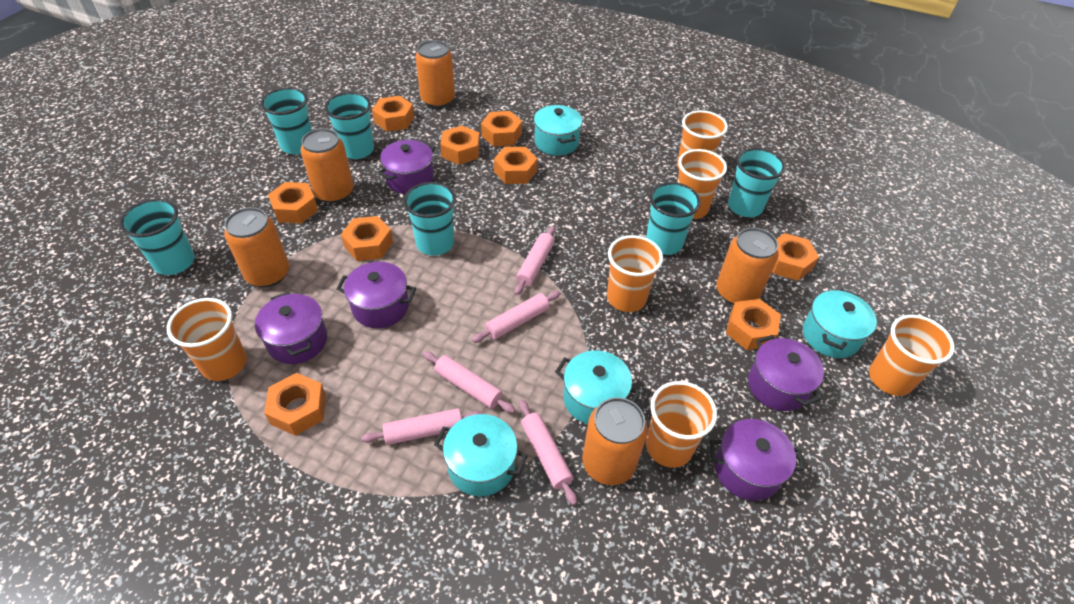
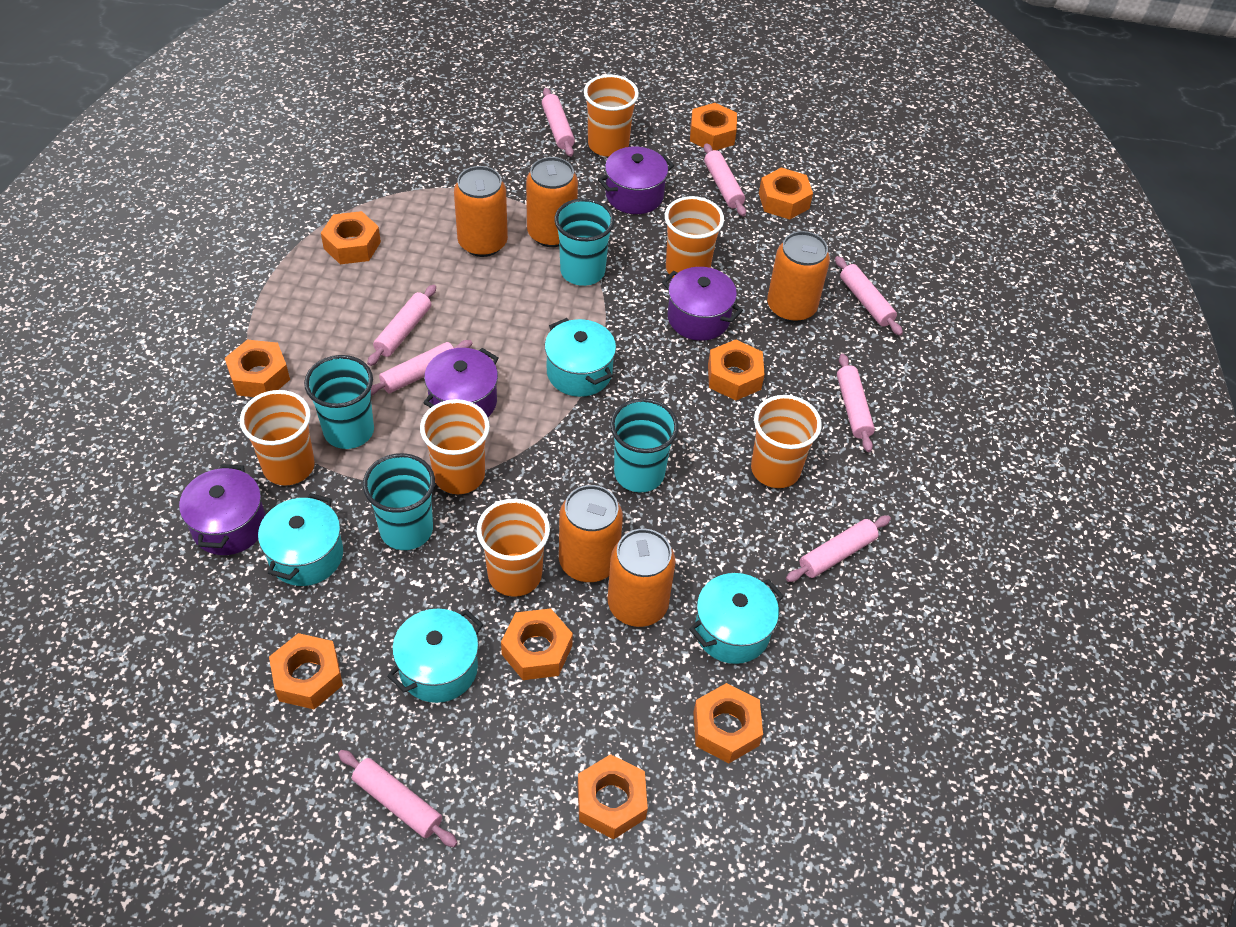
pink rolling pin: 5 -> 8
purple pot: 5 -> 4
turquoise cup: 6 -> 4

